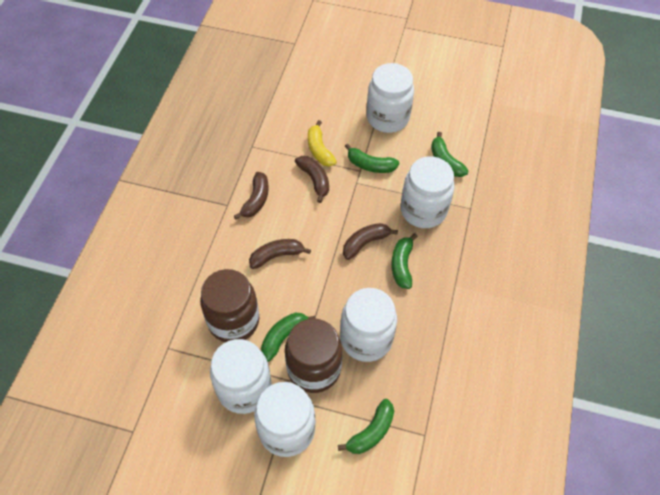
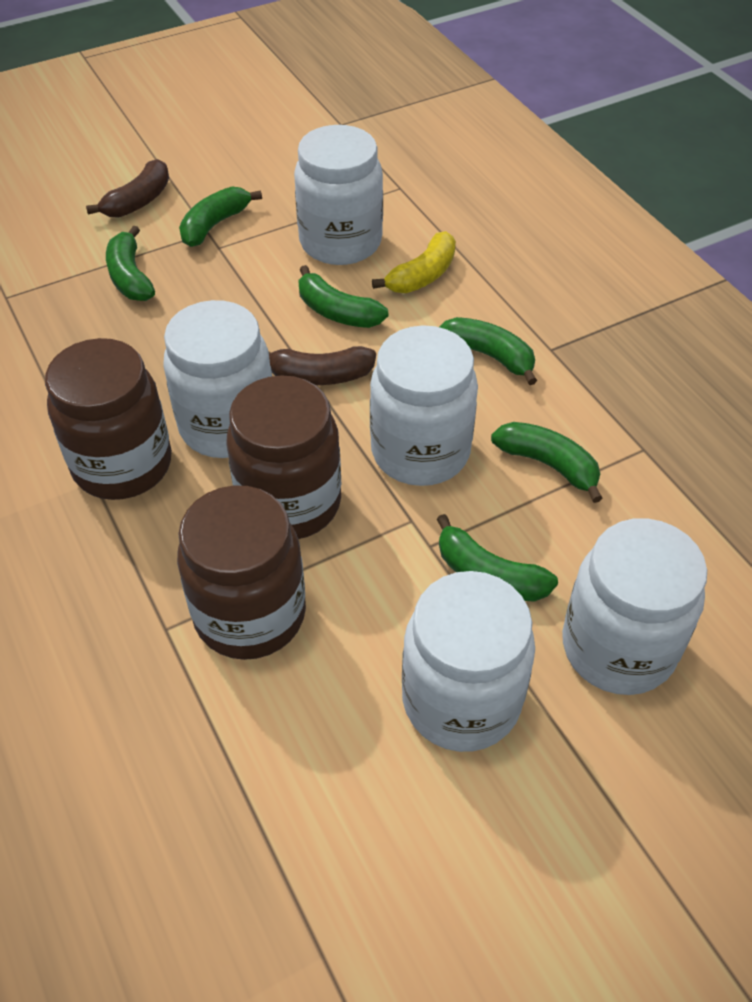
brown banana: 4 -> 2
brown jar: 2 -> 3
green banana: 5 -> 6

